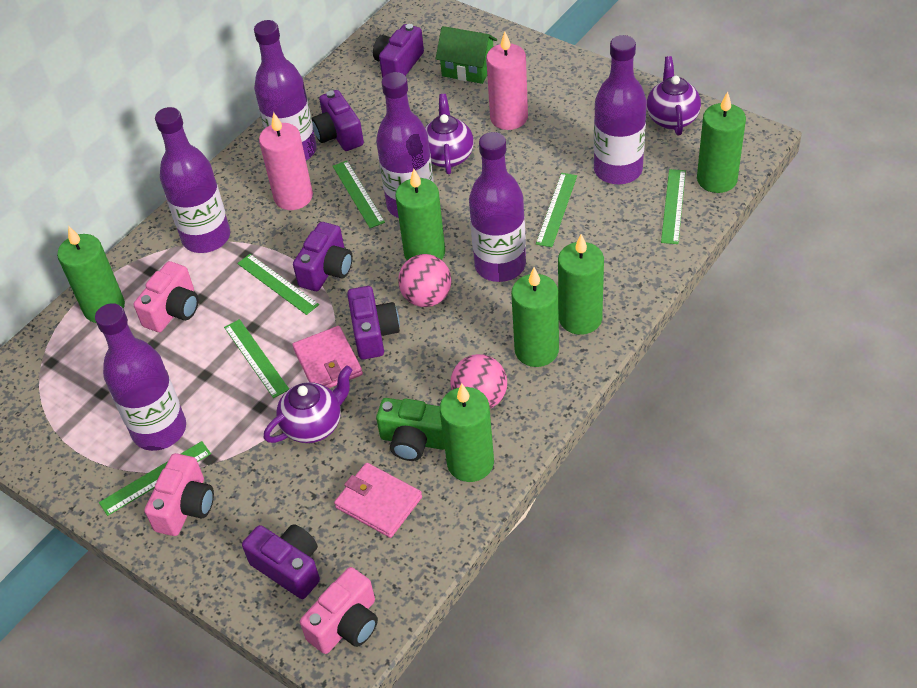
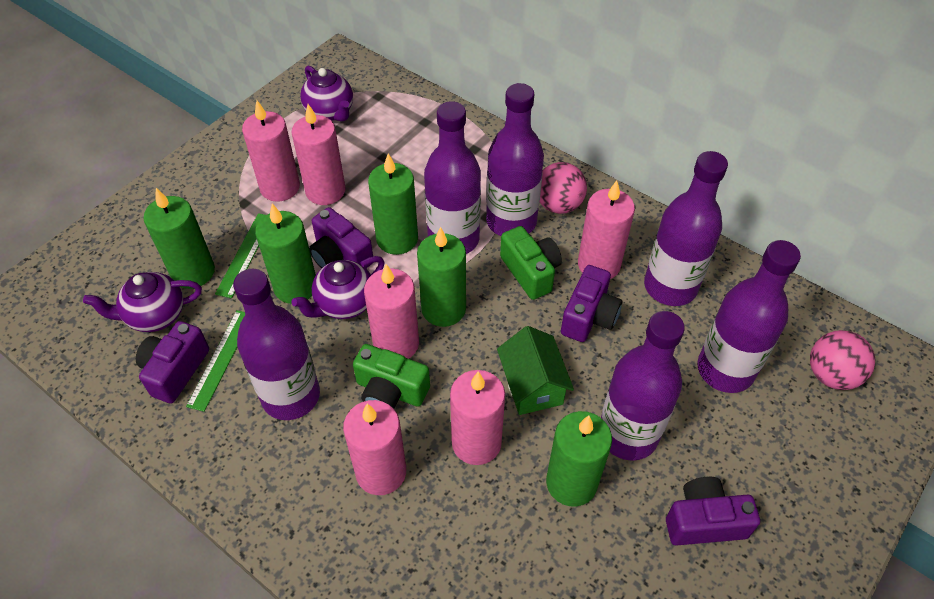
green camera: 1 -> 2
green candle: 6 -> 5
green ruler: 6 -> 2
pink camera: 3 -> 0
pink candle: 2 -> 6
pink wallet: 2 -> 0
purple camera: 5 -> 4

